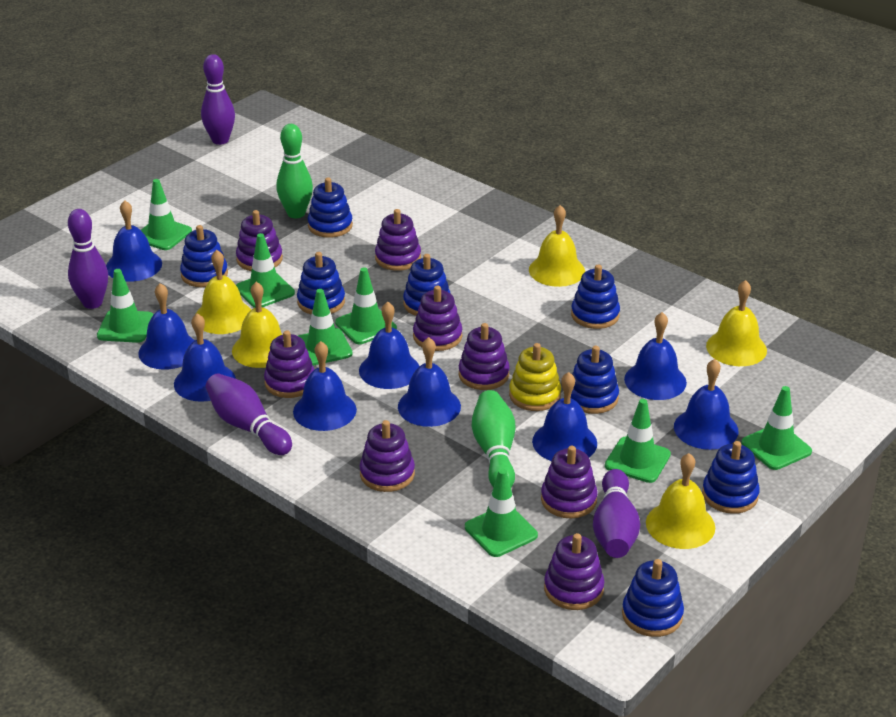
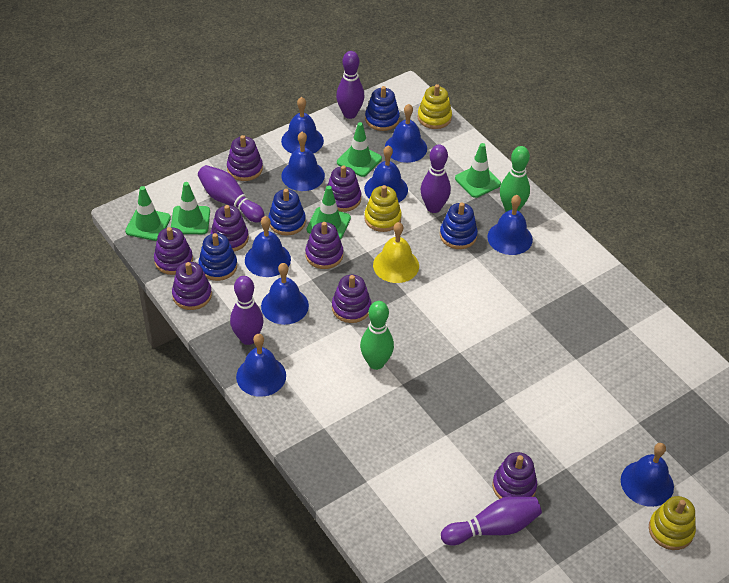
blue stacking toy: 8 -> 4
green traffic cone: 8 -> 5
purple bowling pin: 4 -> 5
yellow bell: 5 -> 1
yellow stacking toy: 1 -> 3

